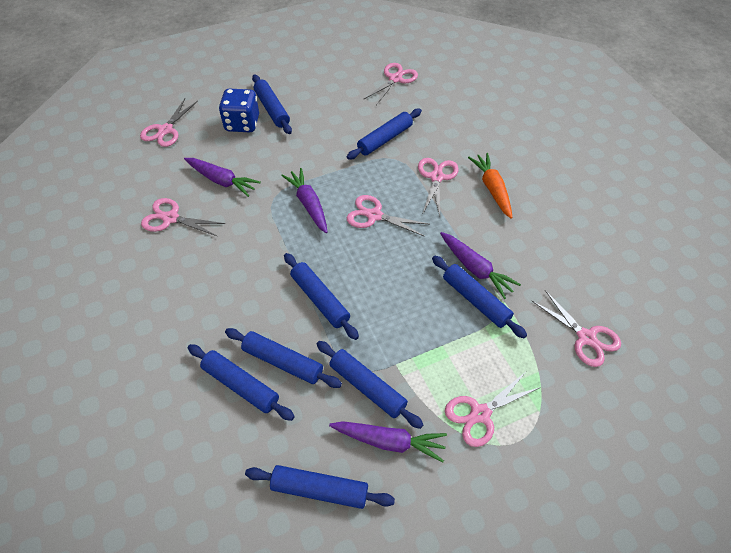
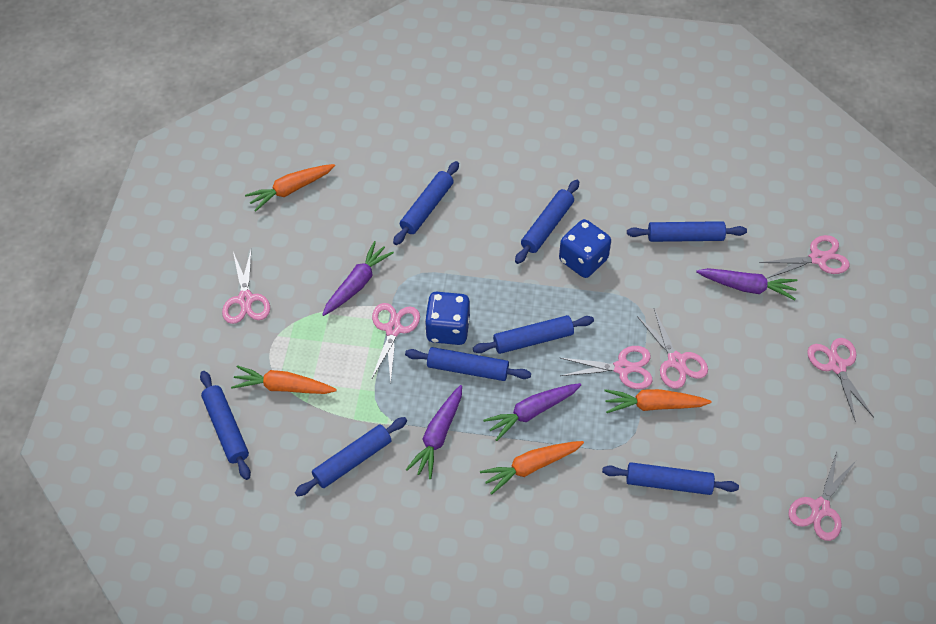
blue dice: 1 -> 2
orange carrot: 1 -> 4

